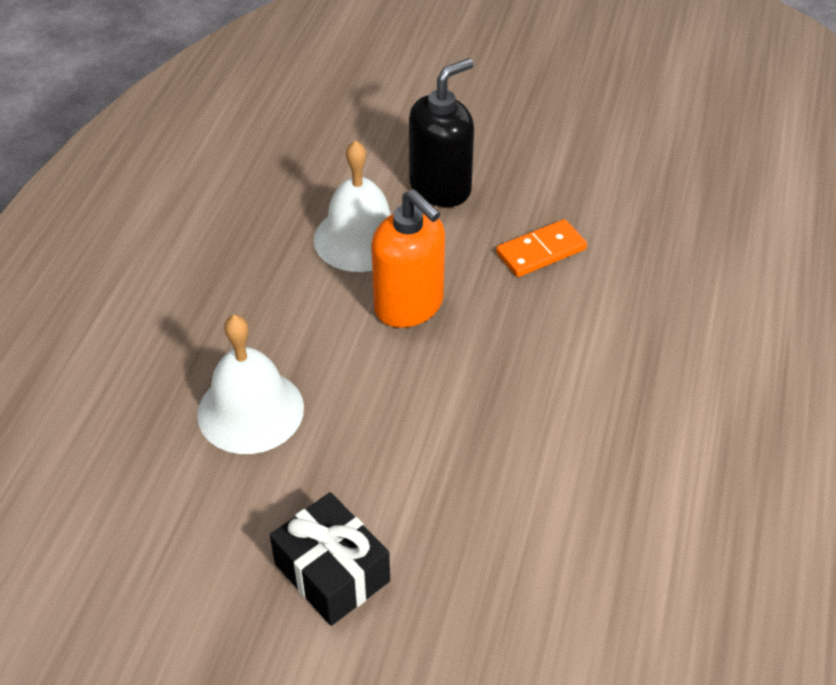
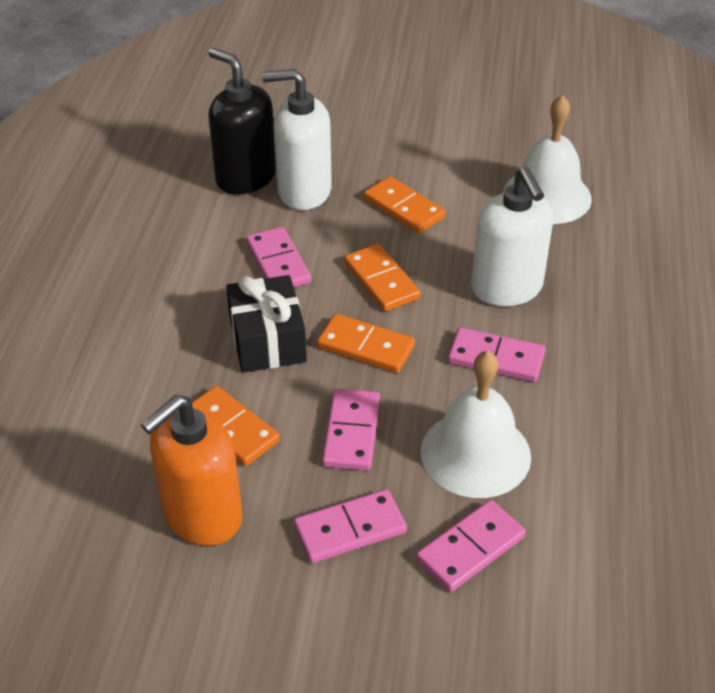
orange domino: 1 -> 4
pink domino: 0 -> 5
white soap dispenser: 0 -> 2

